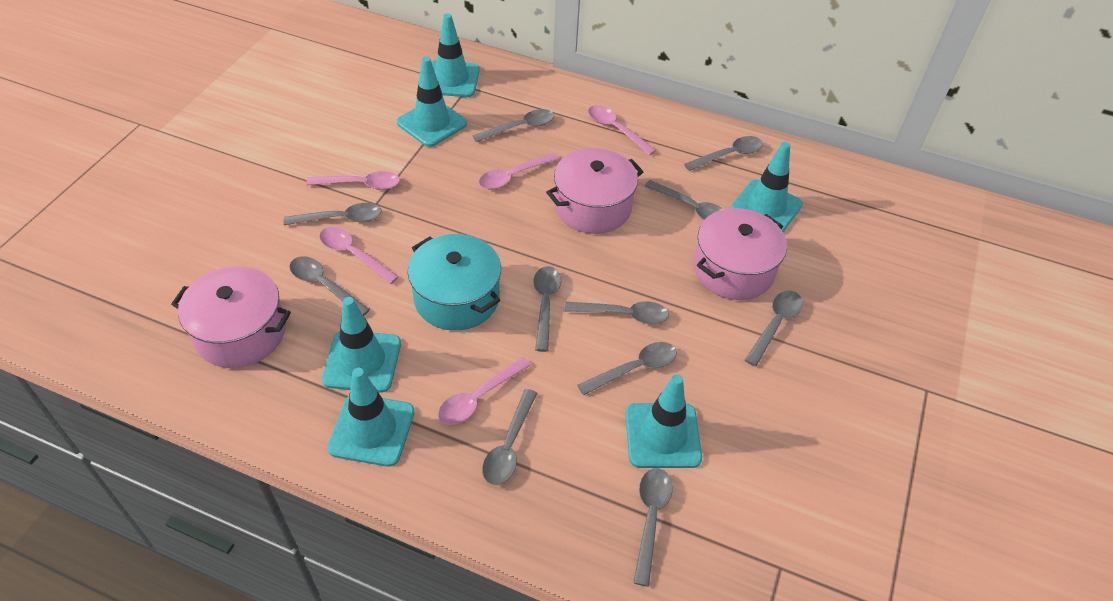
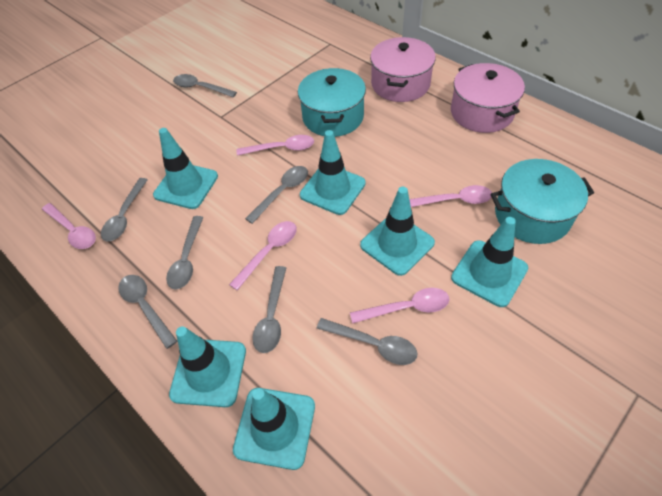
grey spoon: 11 -> 7
pink pot: 3 -> 2
turquoise pot: 1 -> 2

